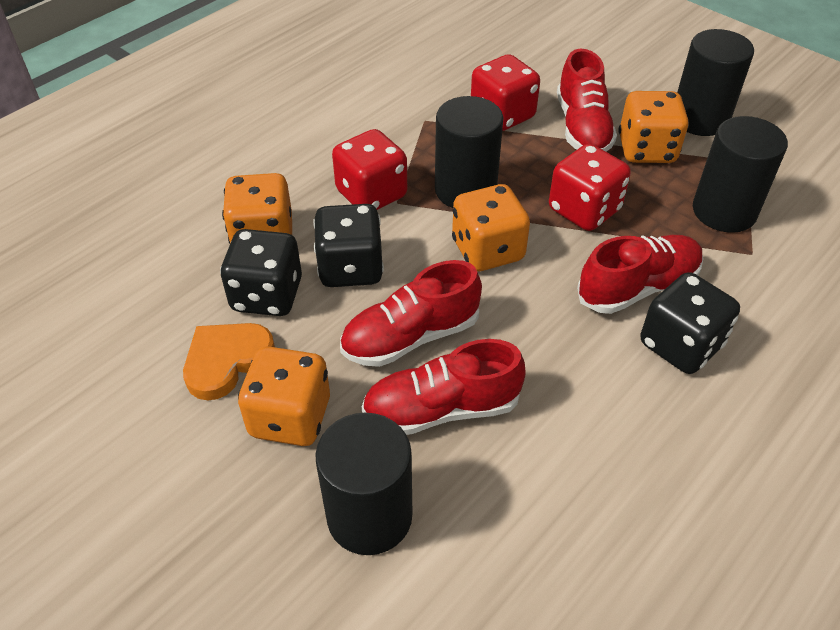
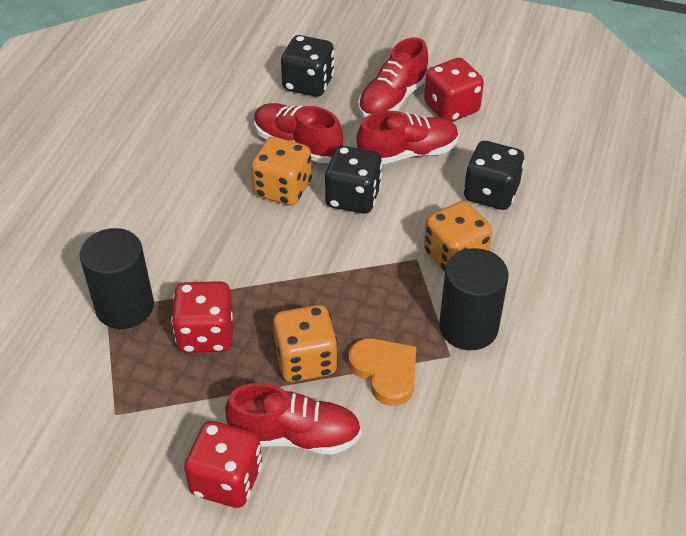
black cylinder: 4 -> 2
orange dice: 4 -> 3

